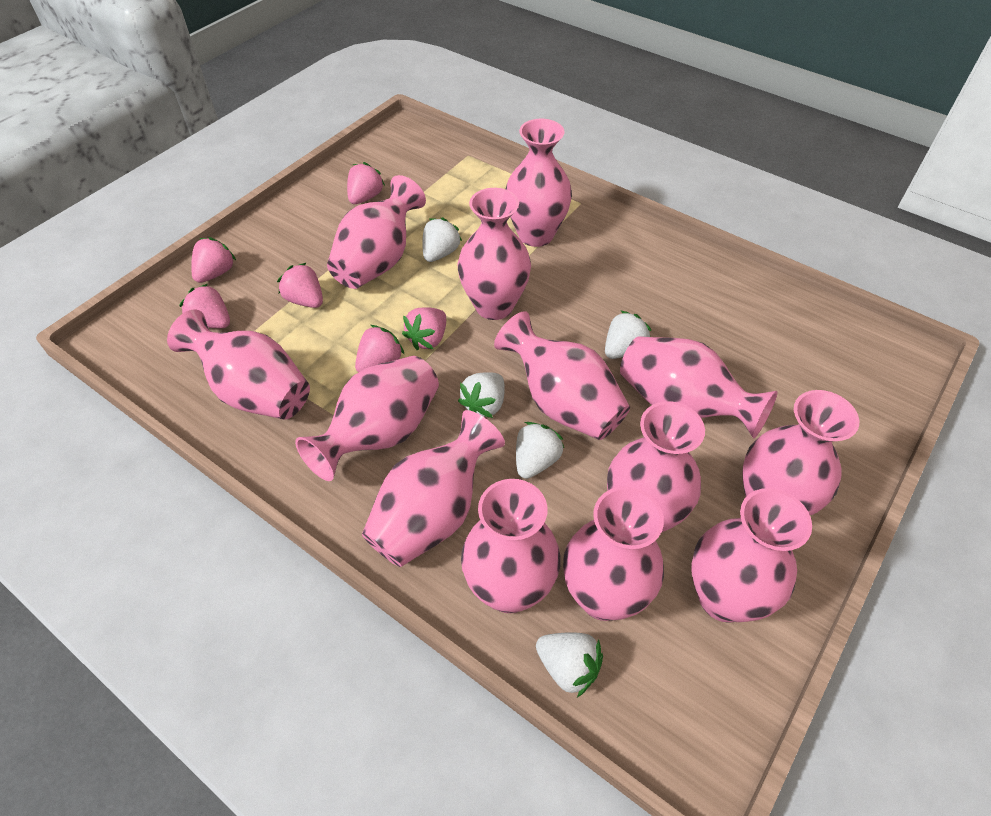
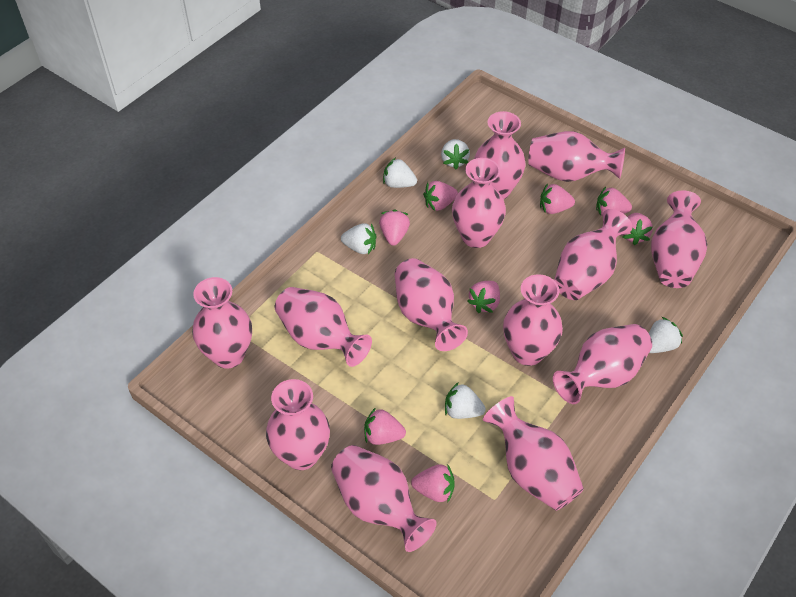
pink strawberry: 6 -> 8

